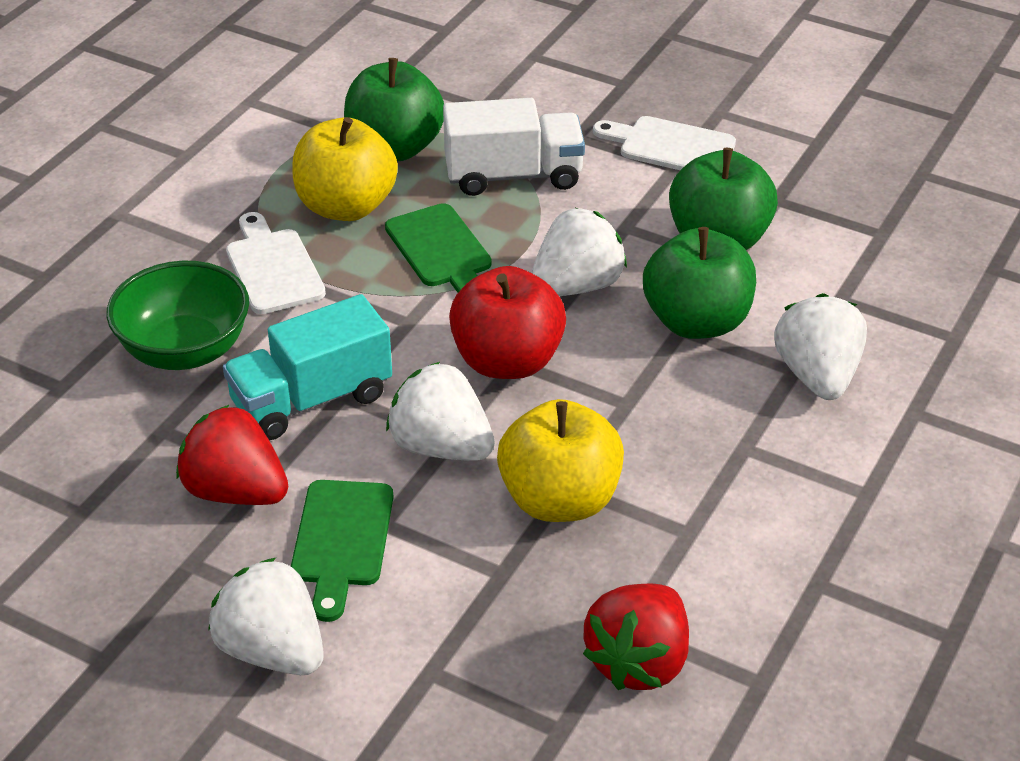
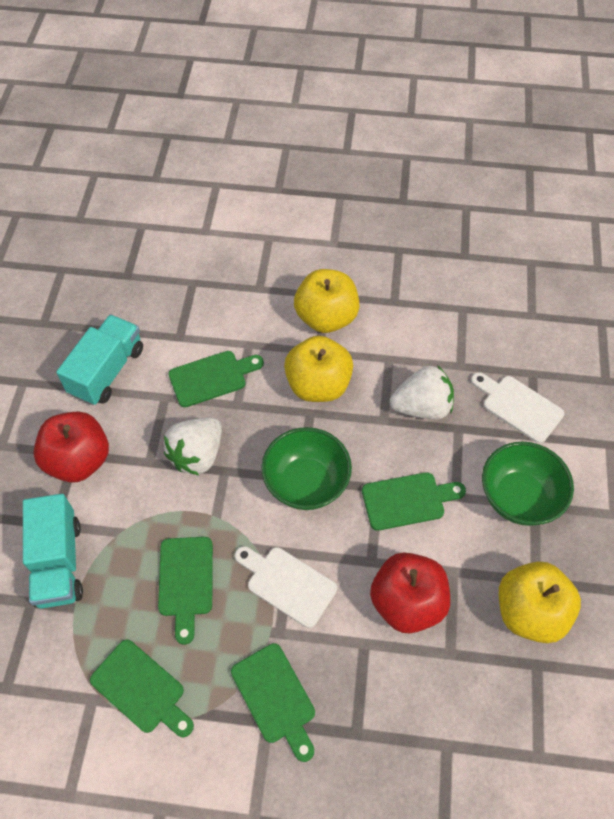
green apple: 3 -> 0
green bowl: 1 -> 2
green cutting board: 2 -> 5
red apple: 1 -> 2
red strawberry: 2 -> 0
turquoise truck: 1 -> 2
white strawberry: 4 -> 2
white truck: 1 -> 0
yellow apple: 2 -> 3

